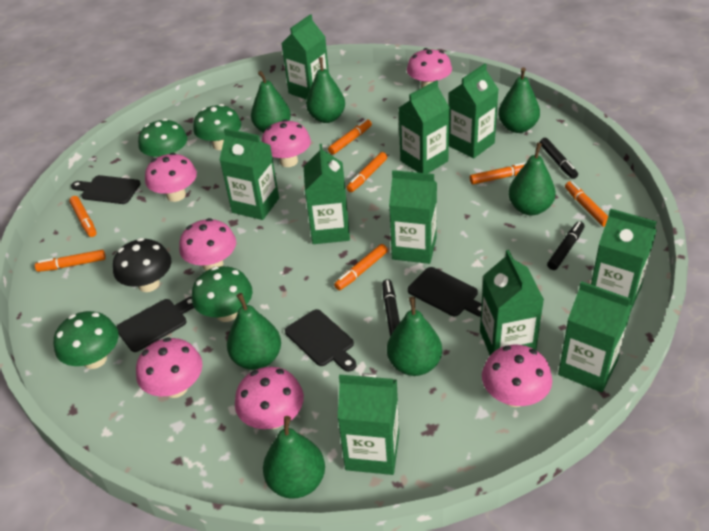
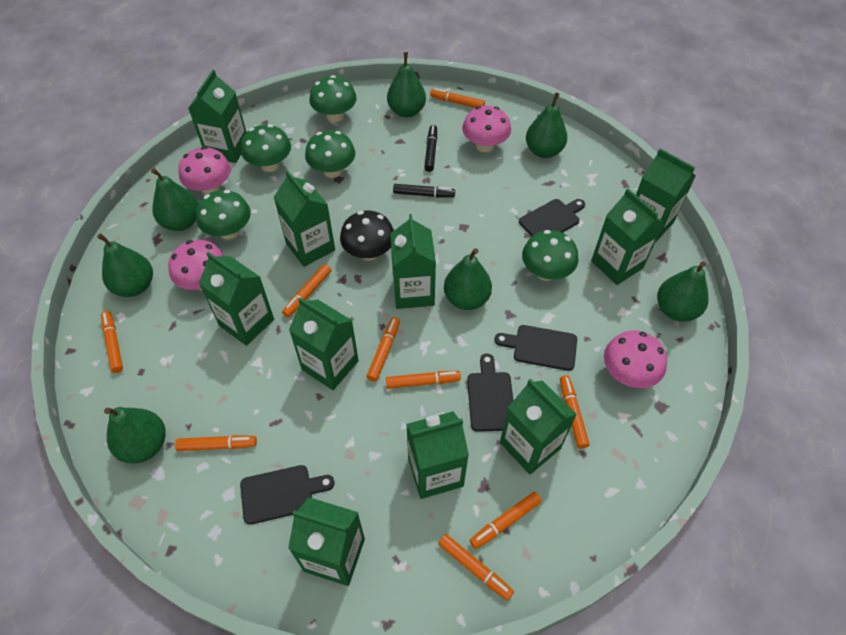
black marker: 3 -> 2
green mushroom: 4 -> 5
orange marker: 7 -> 9
pink mushroom: 7 -> 4

